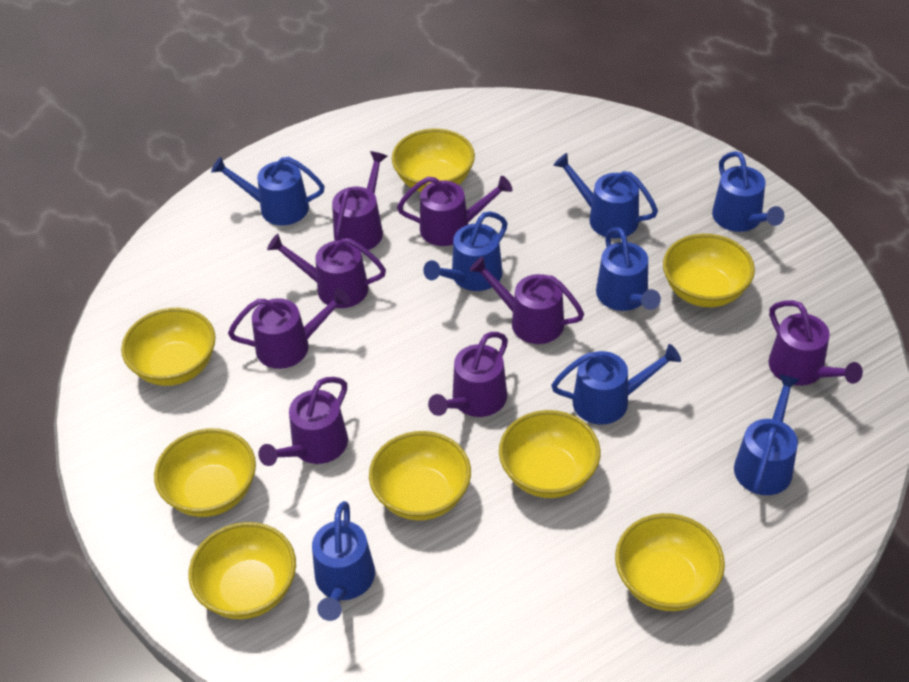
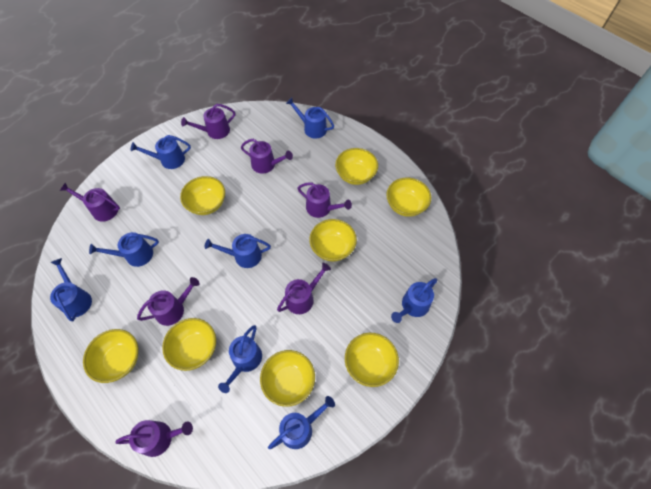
purple watering can: 8 -> 7

